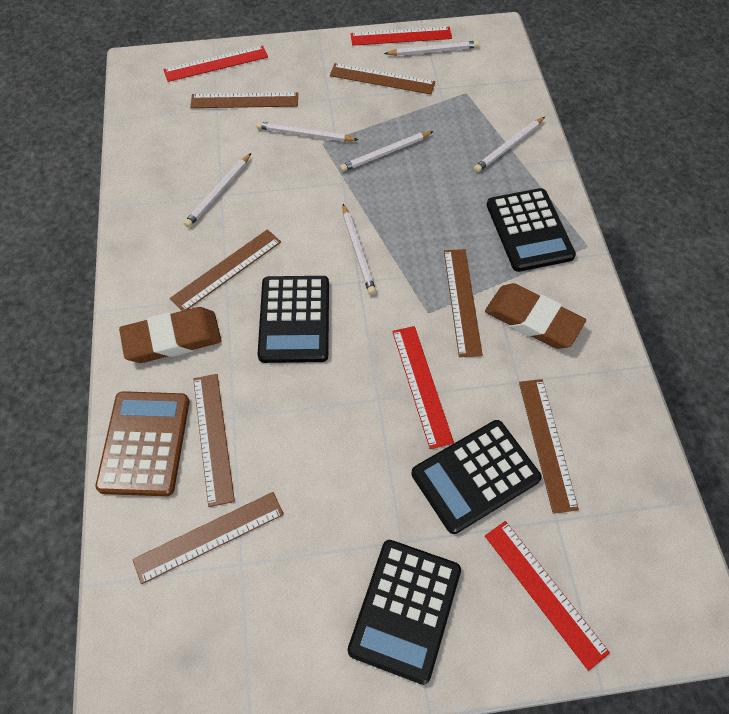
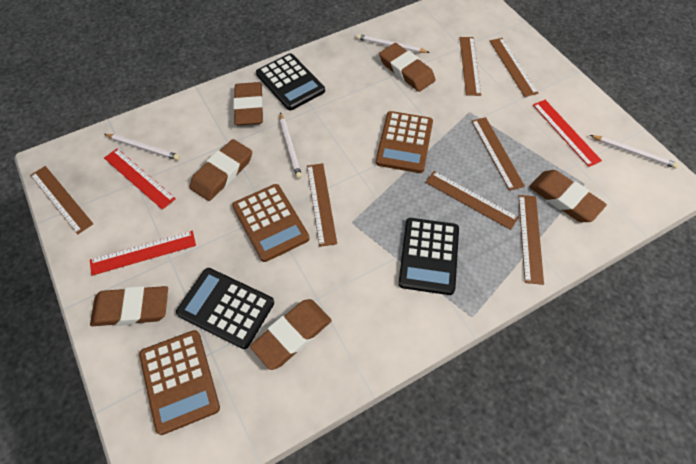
black calculator: 4 -> 3
brown calculator: 1 -> 3
brown eraser: 2 -> 6
red ruler: 4 -> 3
white pencil: 6 -> 4

